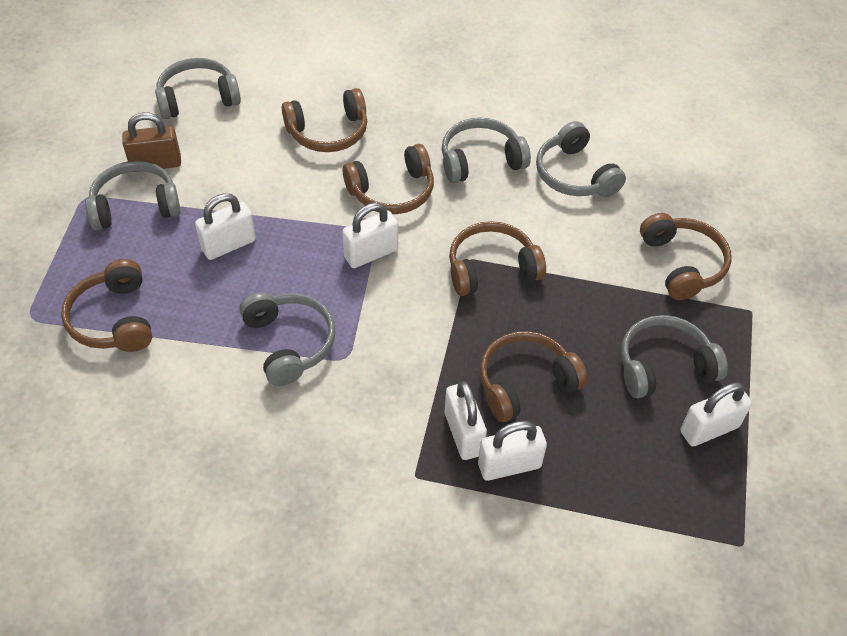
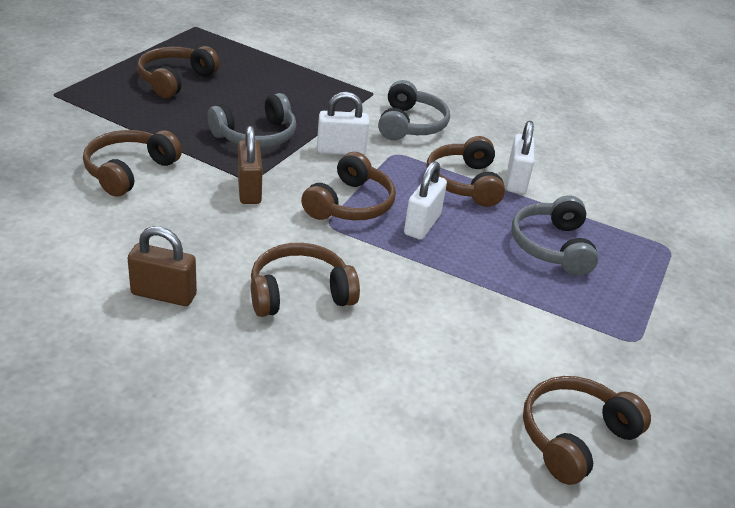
brown padlock: 1 -> 2
grey headphones: 6 -> 3
white padlock: 5 -> 3

